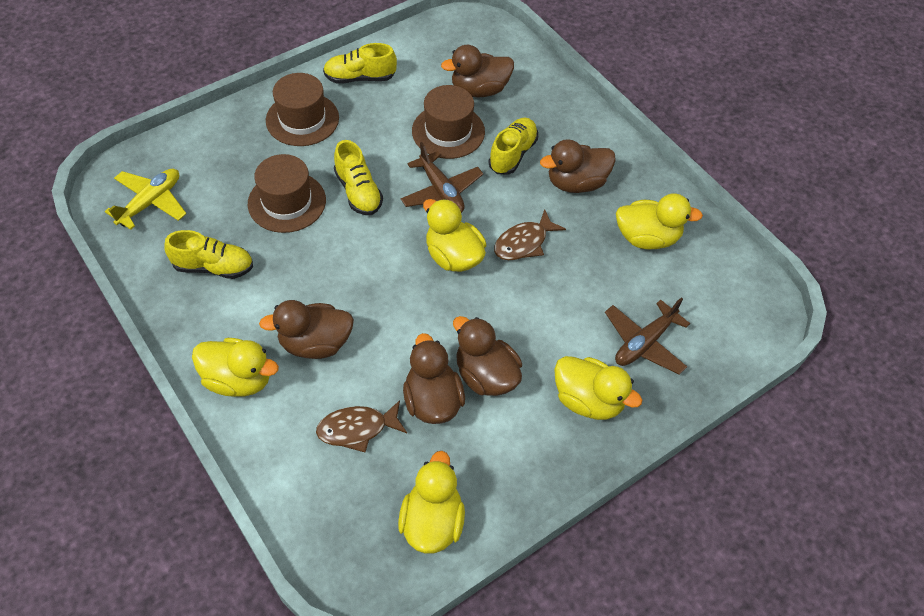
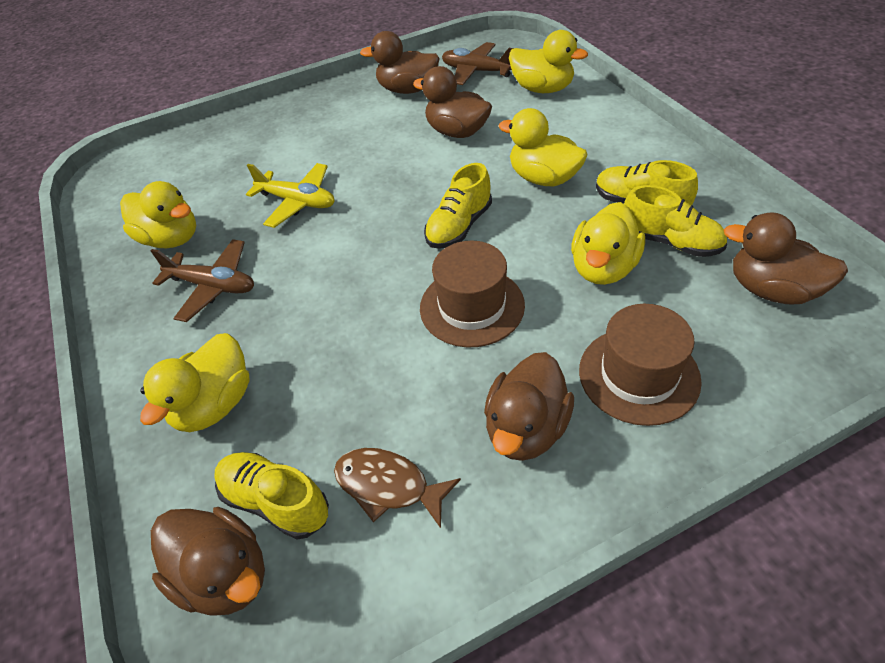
brown fish: 2 -> 1
brown hat: 3 -> 2

